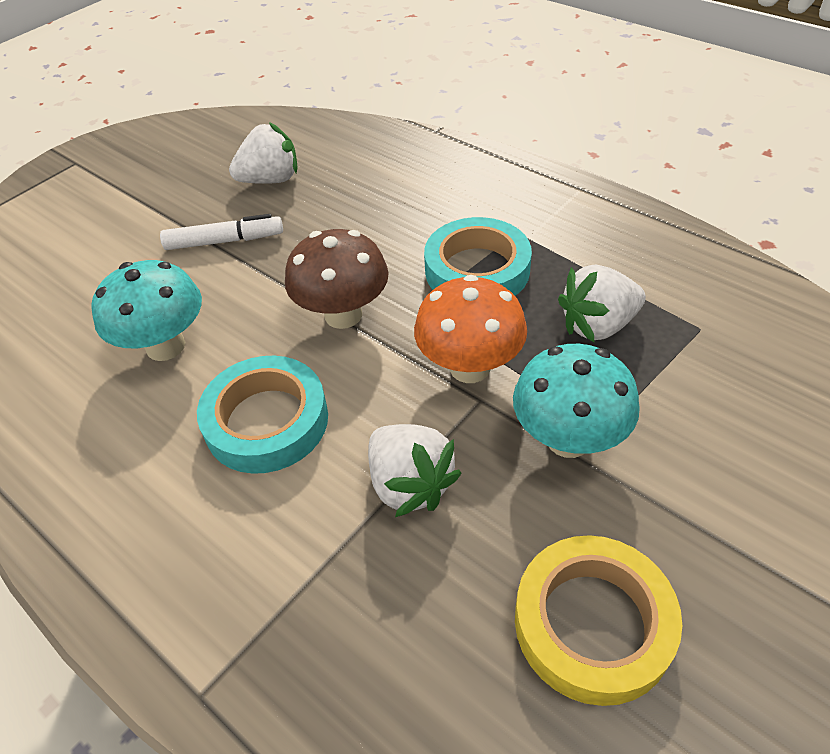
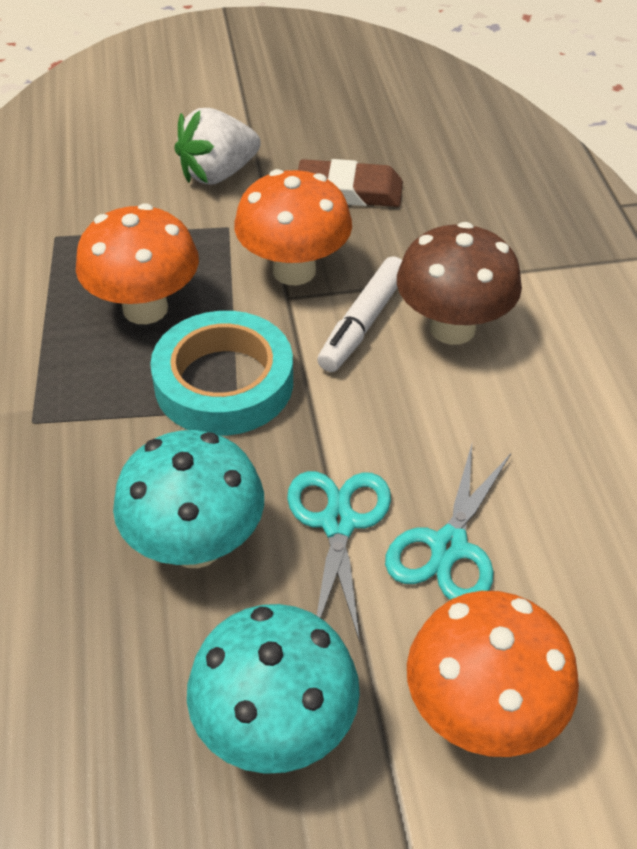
brown eraser: 0 -> 1
orange mushroom: 1 -> 3
turquoise scissors: 0 -> 2
turquoise tape: 2 -> 1
white strawberry: 3 -> 1
yellow tape: 1 -> 0

